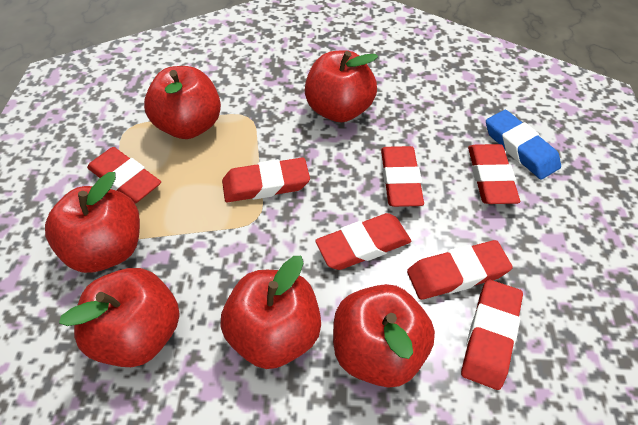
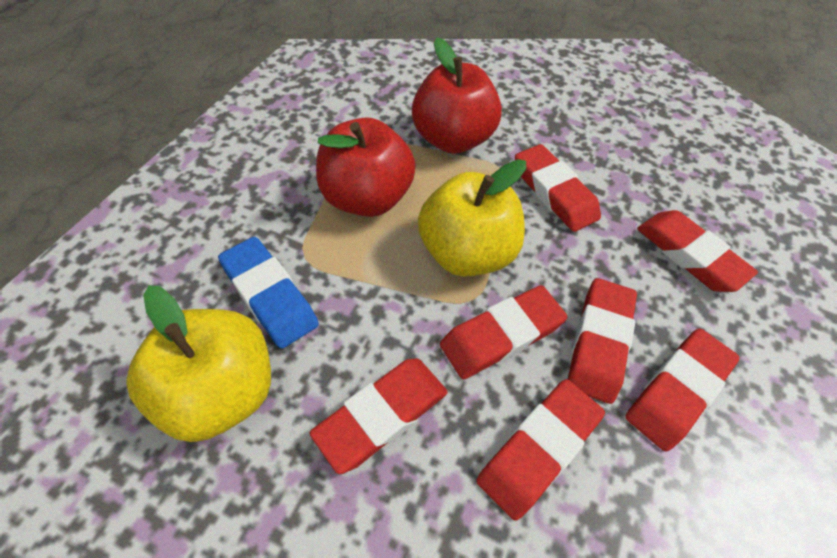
red apple: 6 -> 2
yellow apple: 0 -> 2

